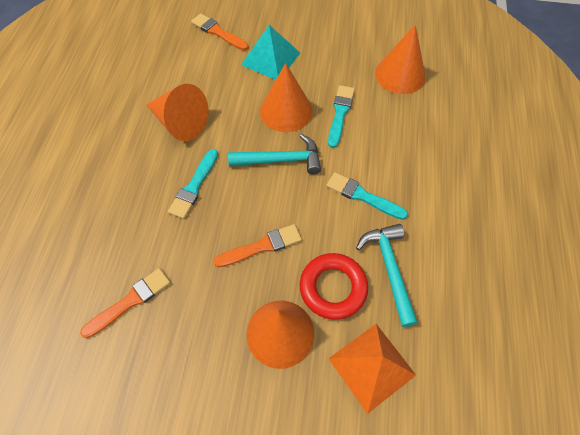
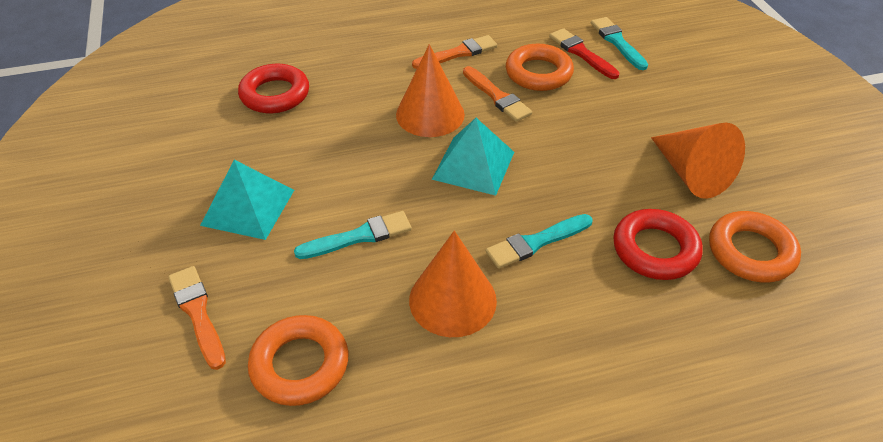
orange cone: 4 -> 3
orange pyramid: 1 -> 0
orange ring: 0 -> 3
red brush: 0 -> 1
red ring: 1 -> 2
turquoise hammer: 2 -> 0
turquoise pyramid: 1 -> 2

